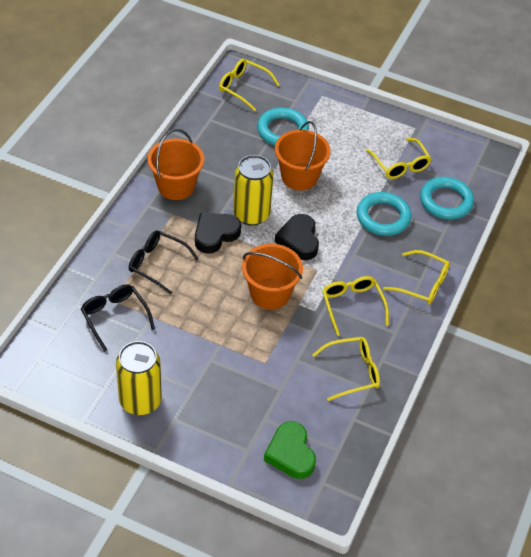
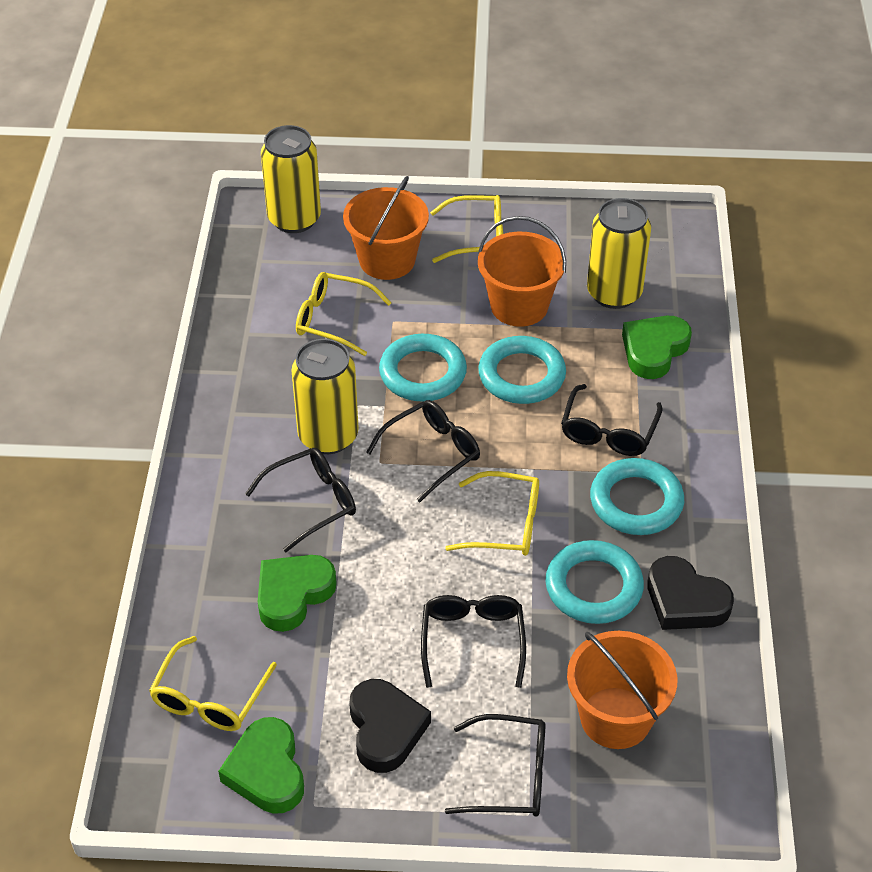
black glasses: 2 -> 5
green heart: 1 -> 3
turquoise ring: 3 -> 4
yellow can: 2 -> 3
yellow glasses: 5 -> 4

